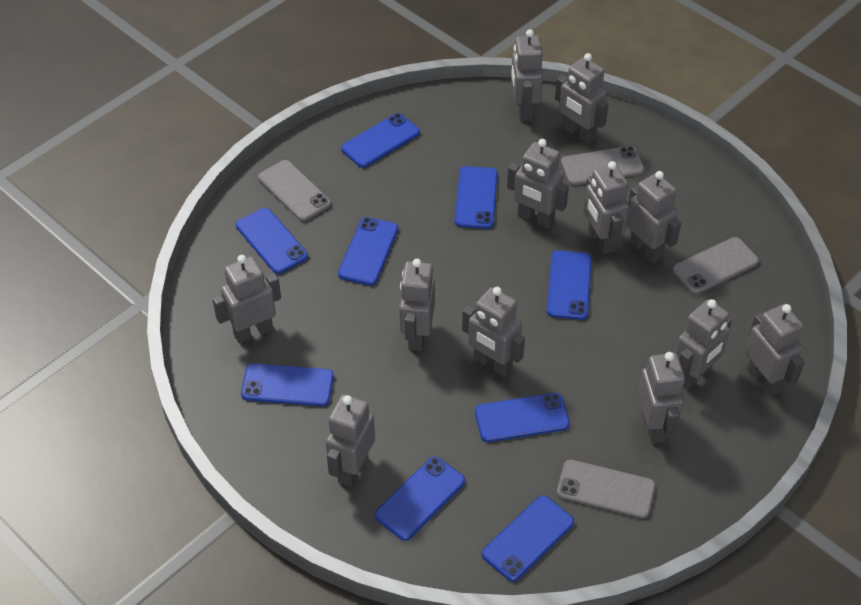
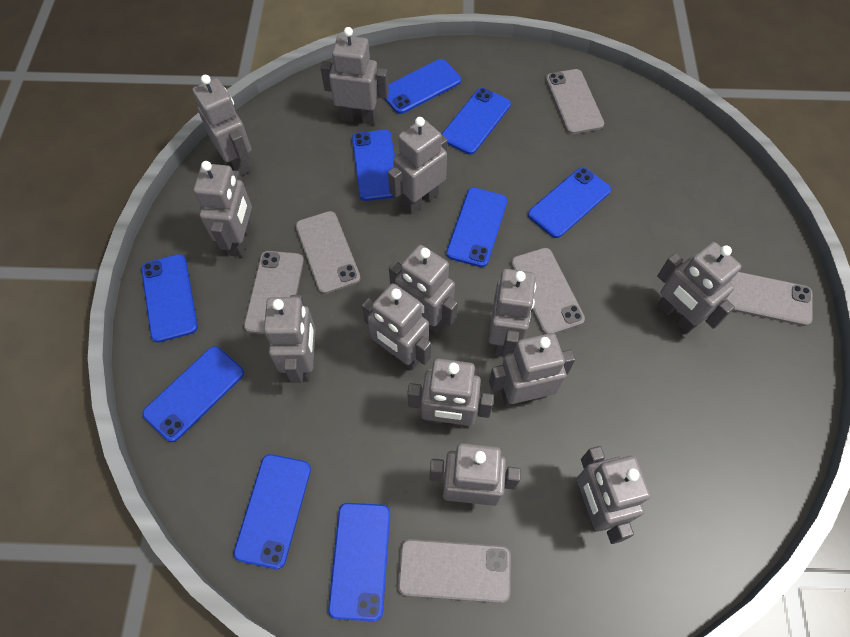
grey phone: 4 -> 6
grey robot: 12 -> 13

